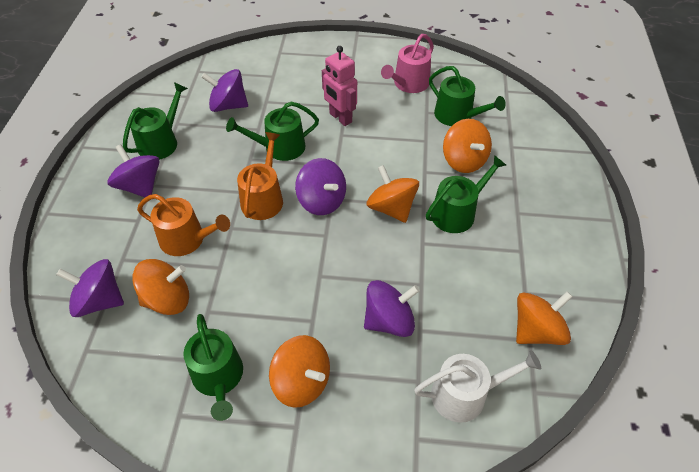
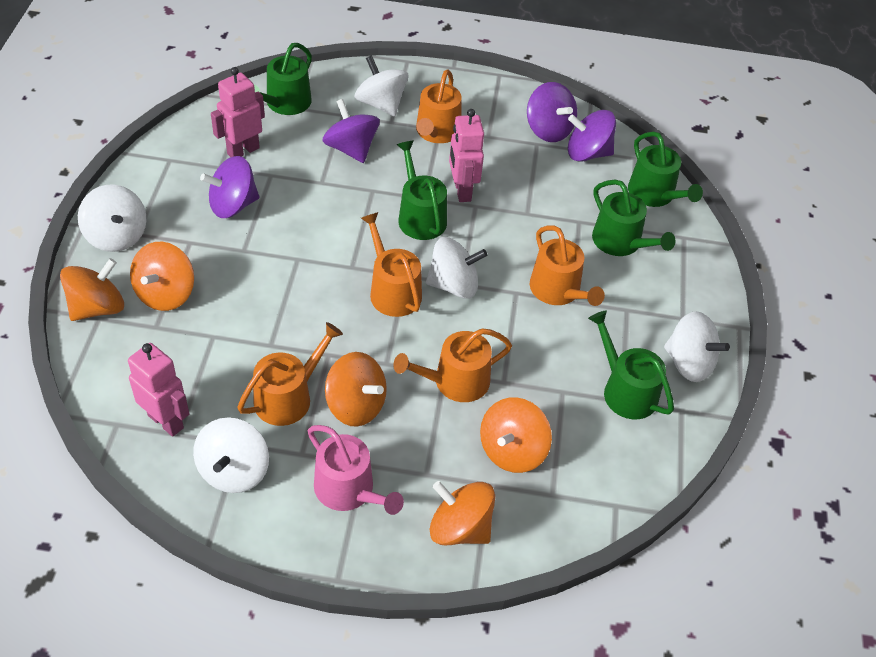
orange watering can: 2 -> 5
pink robot: 1 -> 3
purple spinning top: 5 -> 4
white spinning top: 0 -> 5
white watering can: 1 -> 0

